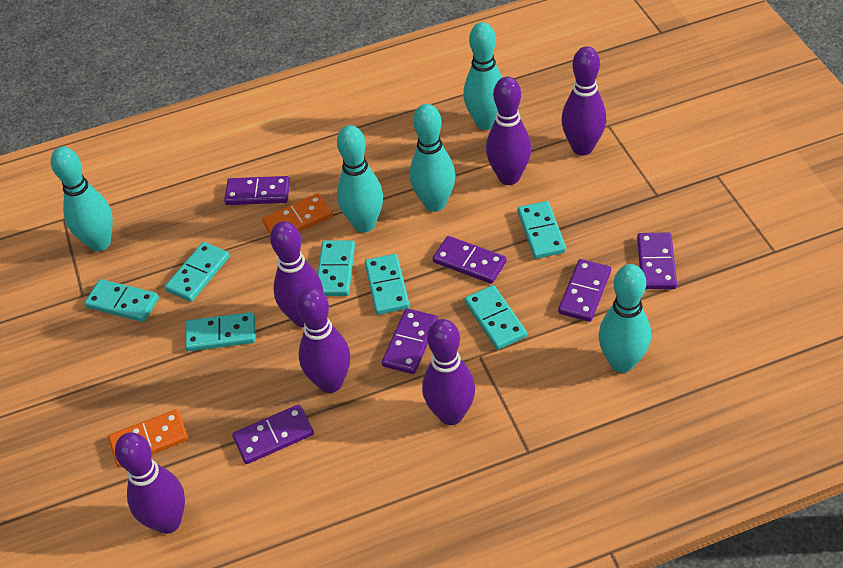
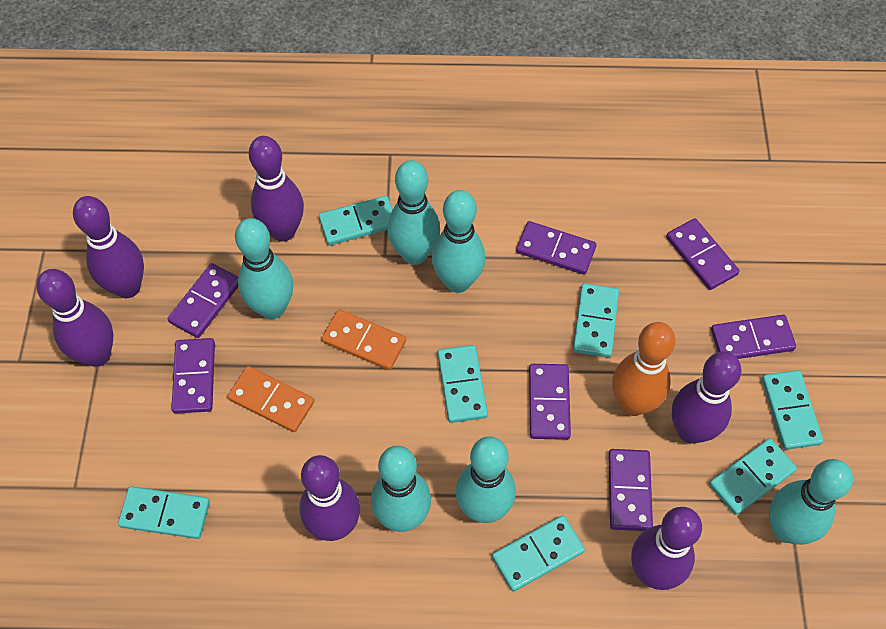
orange bowling pin: 0 -> 1
purple domino: 6 -> 7
turquoise bowling pin: 5 -> 6

